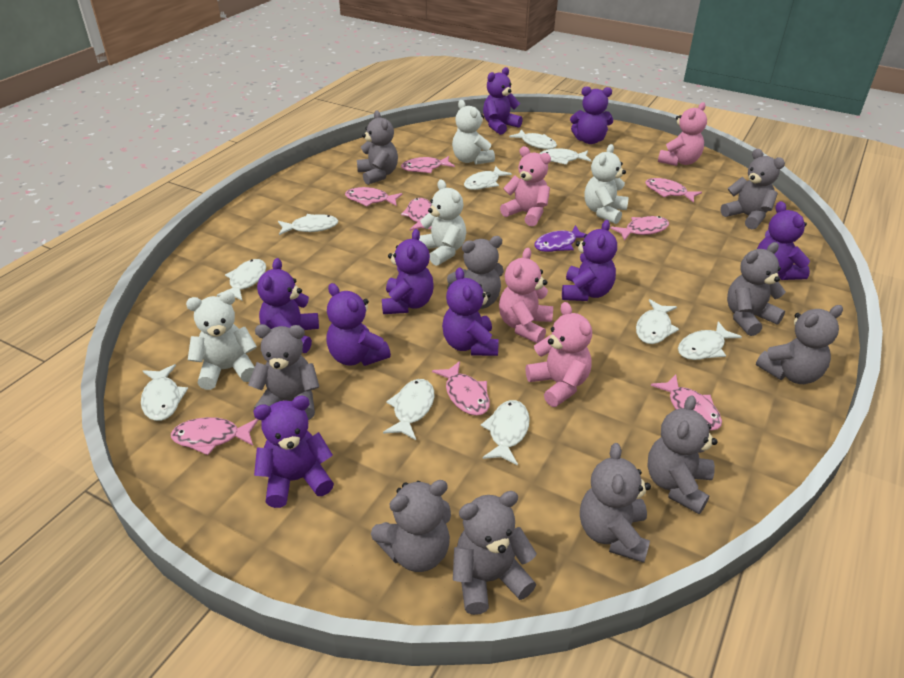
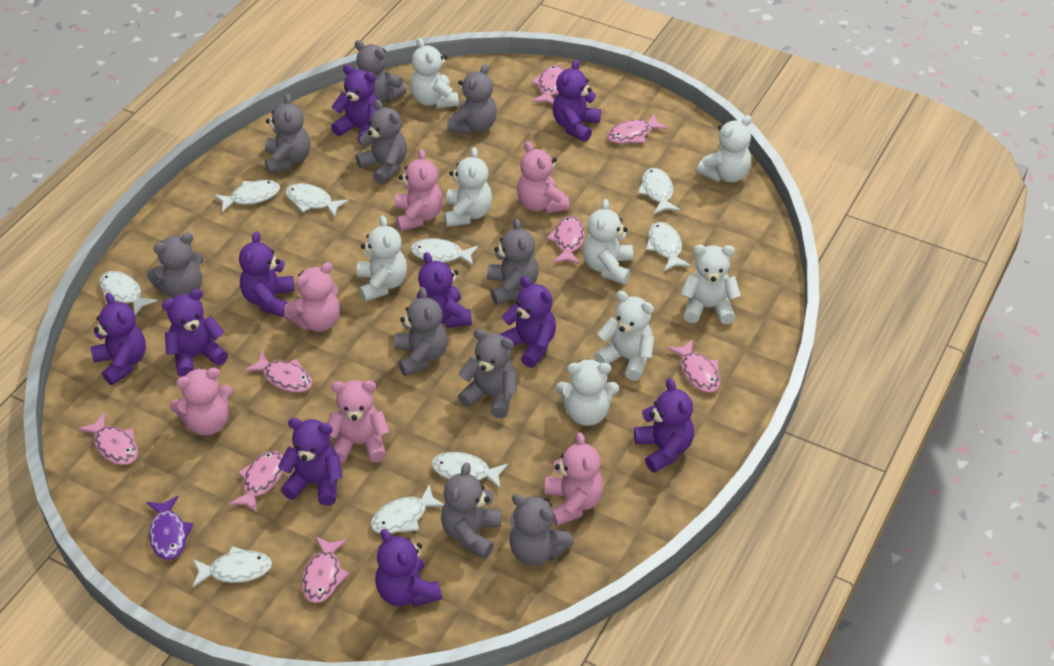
pink teddy bear: 4 -> 6
purple teddy bear: 9 -> 10
white fish: 10 -> 9
white teddy bear: 4 -> 8

